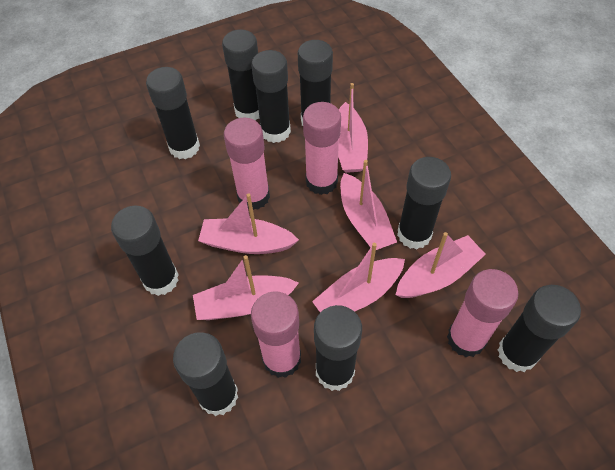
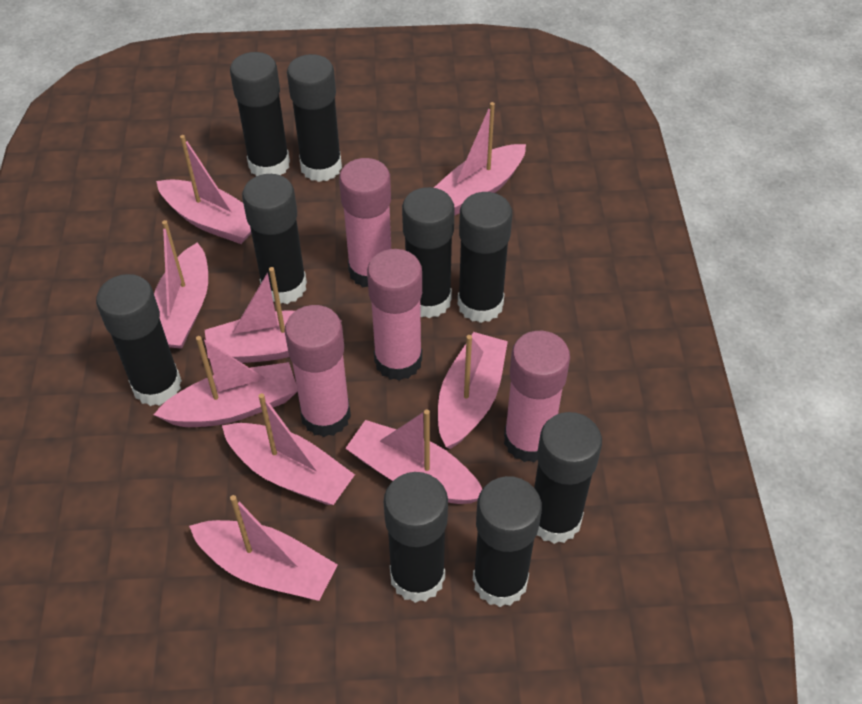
pink boat: 6 -> 9

